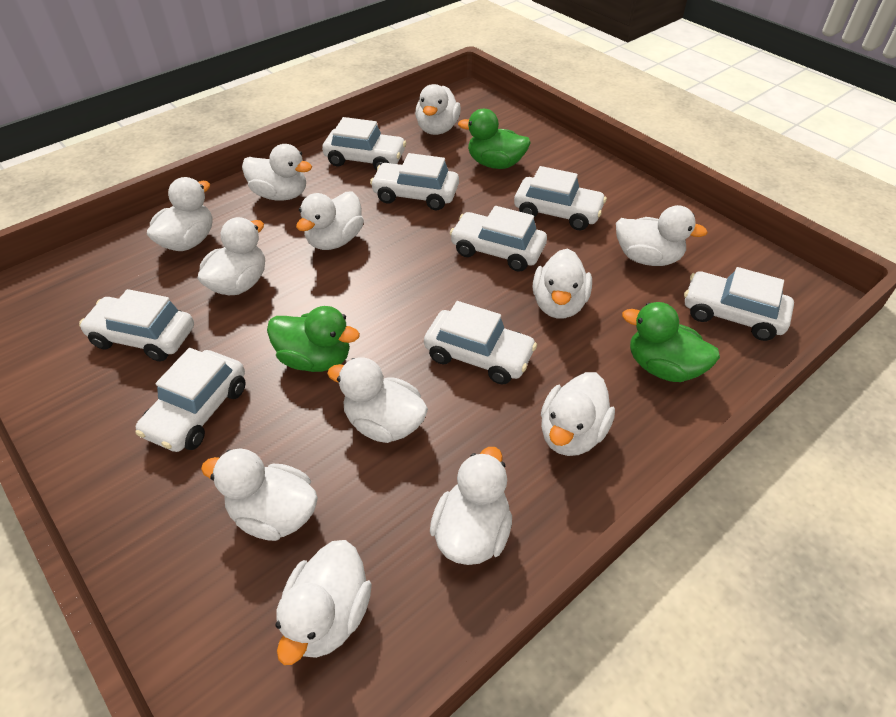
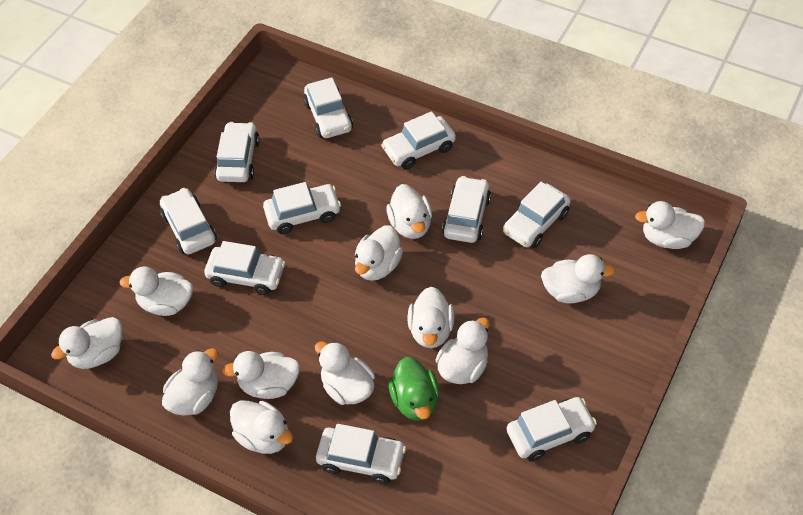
green duck: 3 -> 1
white car: 8 -> 10

